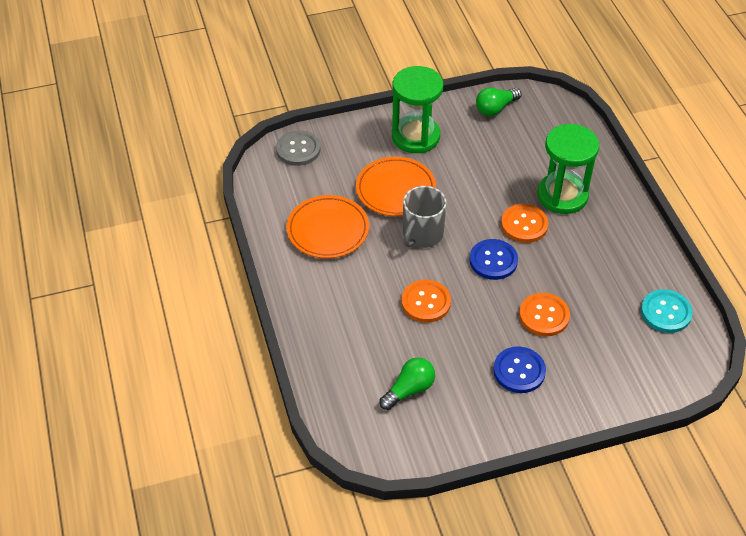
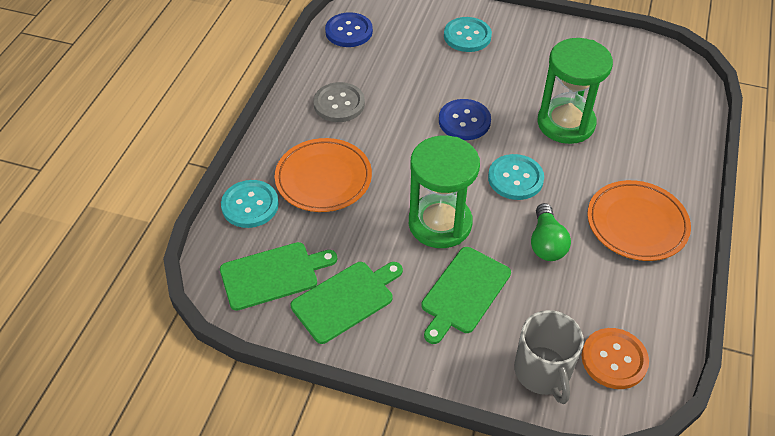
green cutting board: 0 -> 3
green light bulb: 2 -> 1
orange button: 3 -> 1
turquoise button: 1 -> 3

